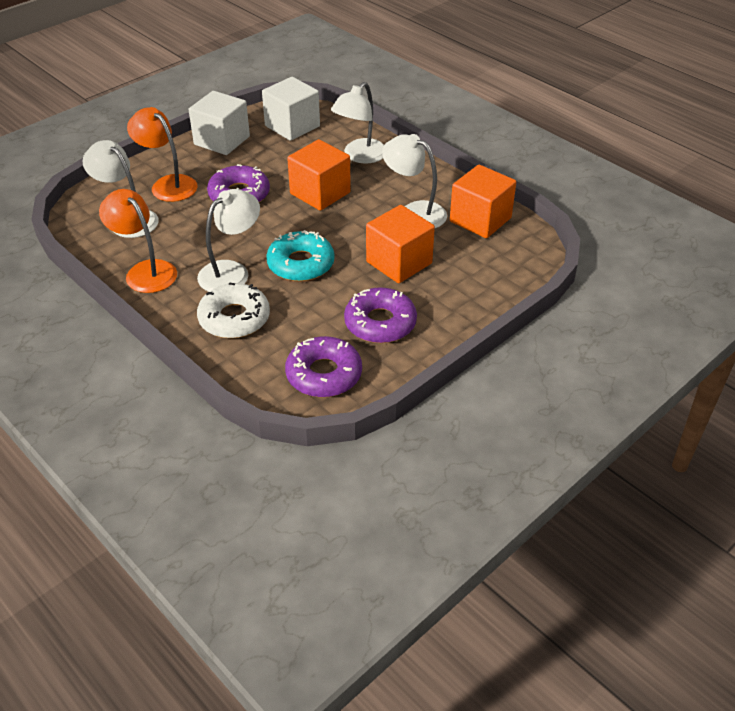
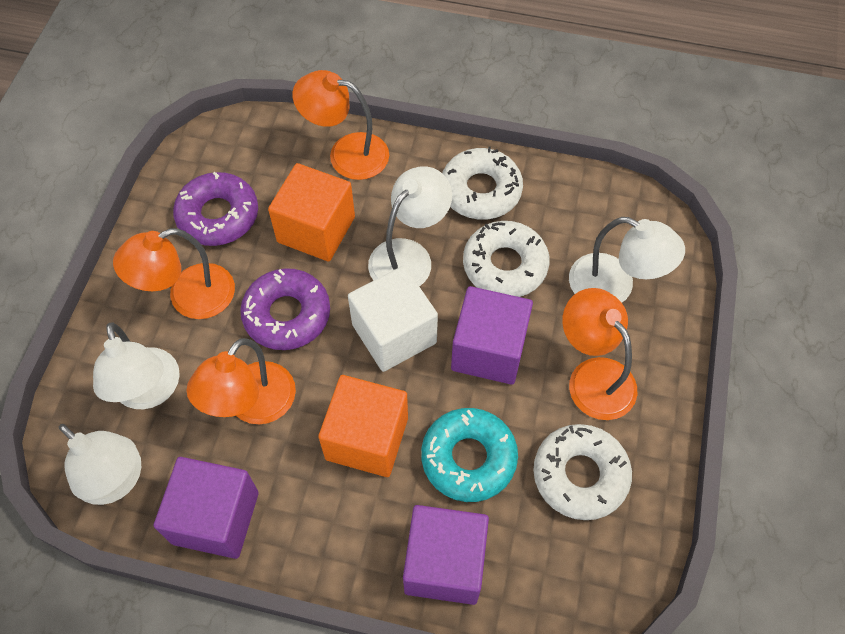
orange cube: 3 -> 2
orange lamp: 2 -> 4
purple cube: 0 -> 3
purple donut: 3 -> 2
white cube: 2 -> 1
white donut: 1 -> 3

